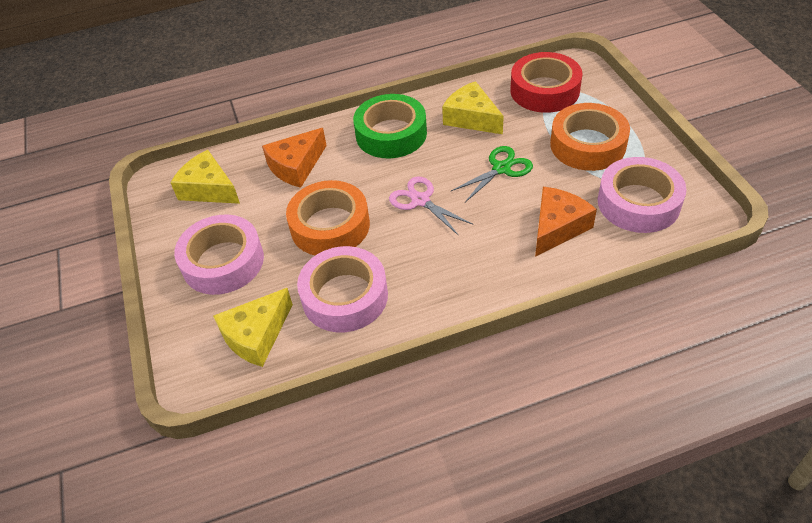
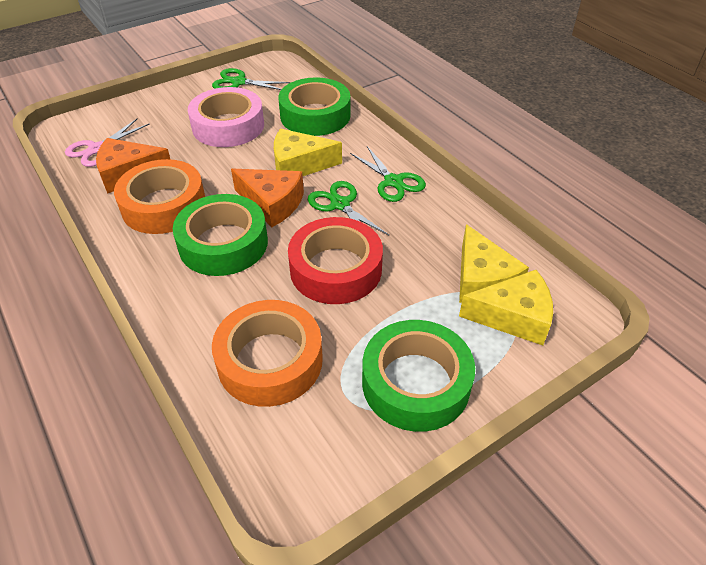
green scissors: 1 -> 3
green tape: 1 -> 3
pink tape: 3 -> 1

